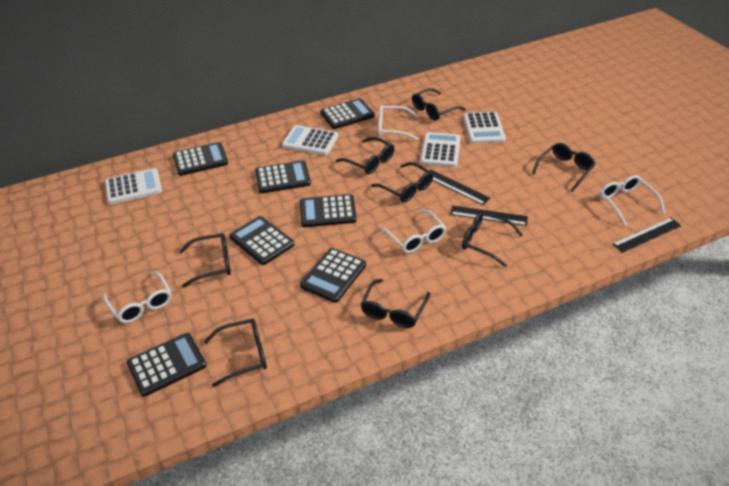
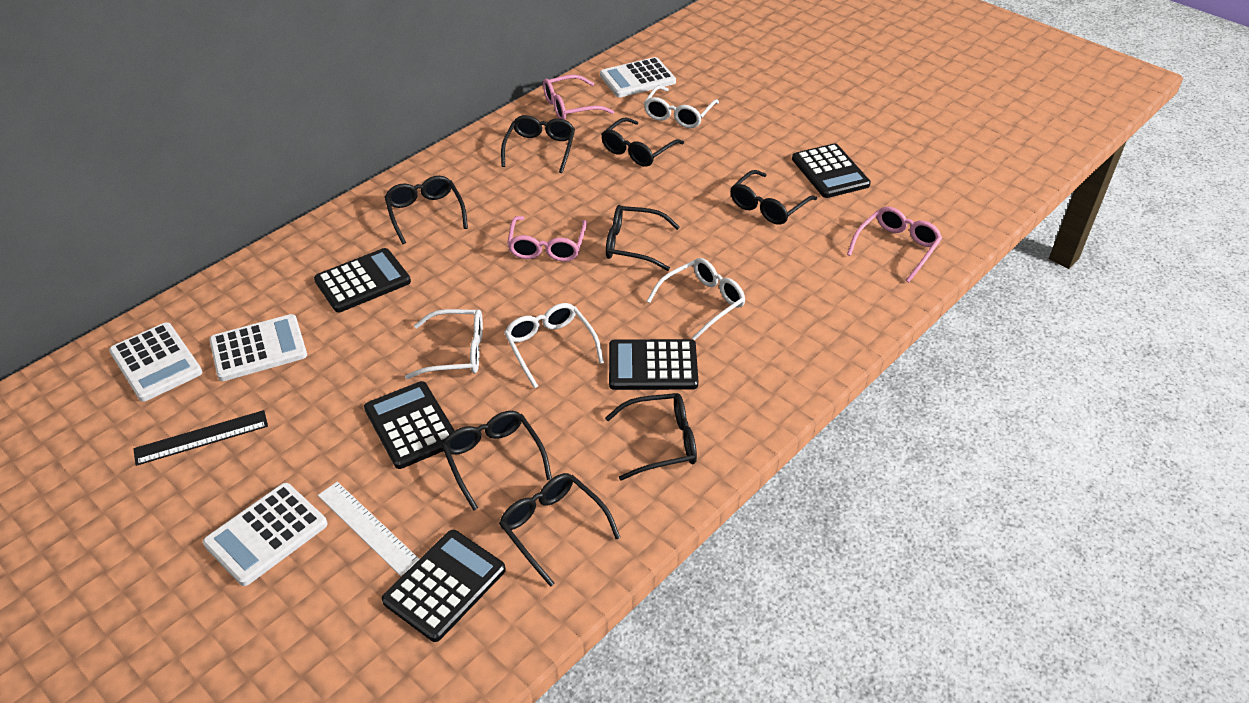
black calculator: 7 -> 5
black ruler: 3 -> 1
pink glasses: 0 -> 3
white ruler: 0 -> 1

